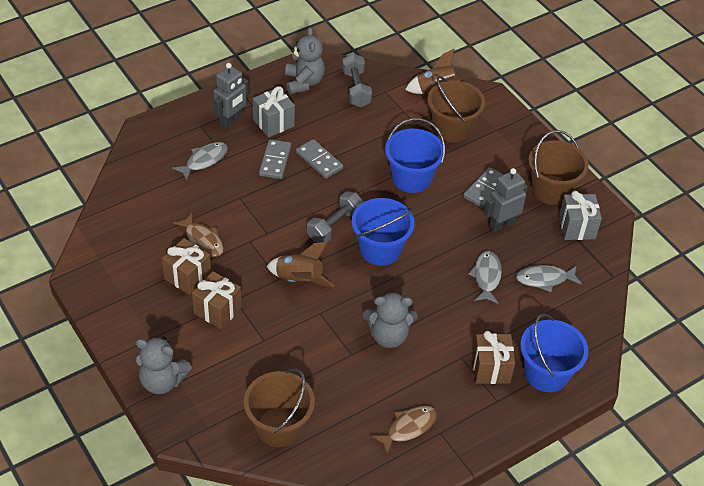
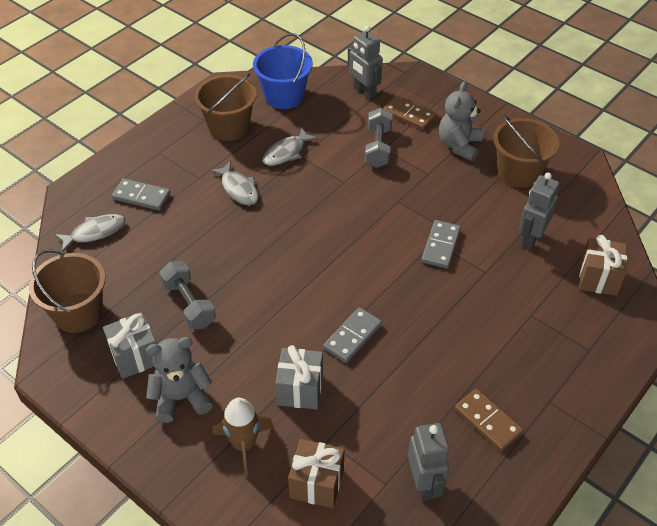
blue bucket: 3 -> 1
brown domino: 0 -> 2
brown fish: 2 -> 0
brown gift: 3 -> 2
brown rocket: 2 -> 1
grey robot: 2 -> 3
grey teddy bear: 3 -> 2

